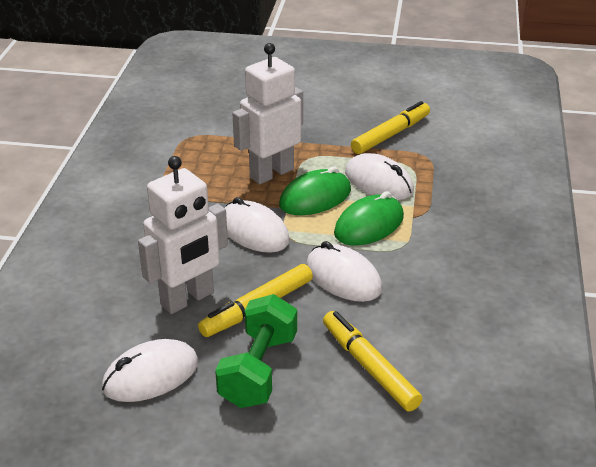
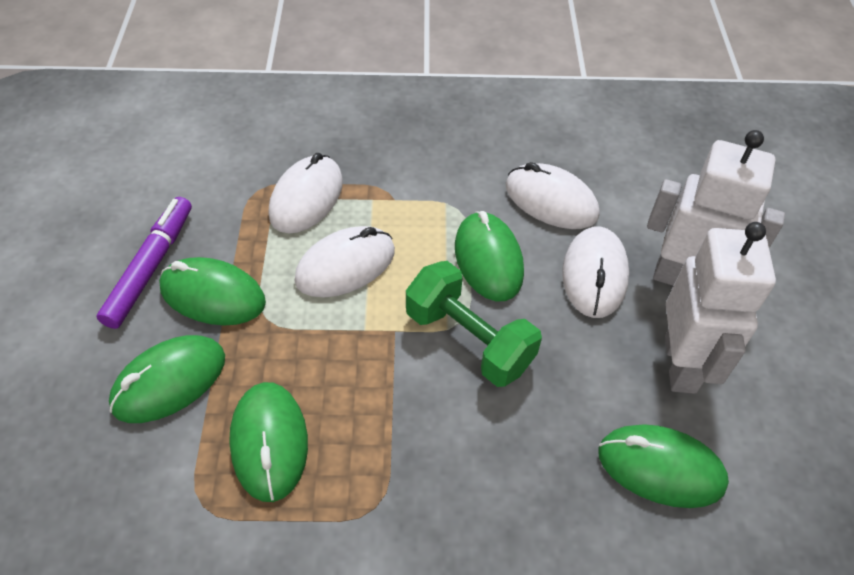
green mouse: 2 -> 5
purple marker: 0 -> 1
yellow marker: 3 -> 0

